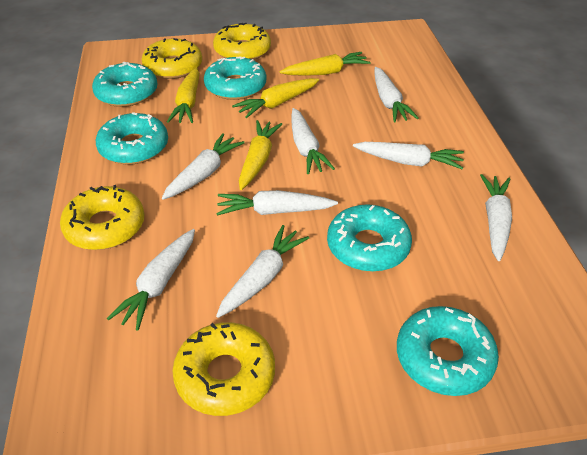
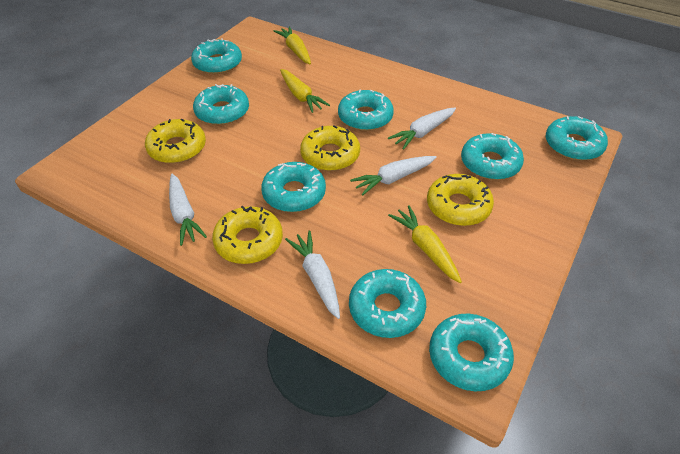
turquoise donut: 5 -> 8
white carrot: 8 -> 4
yellow carrot: 4 -> 3

